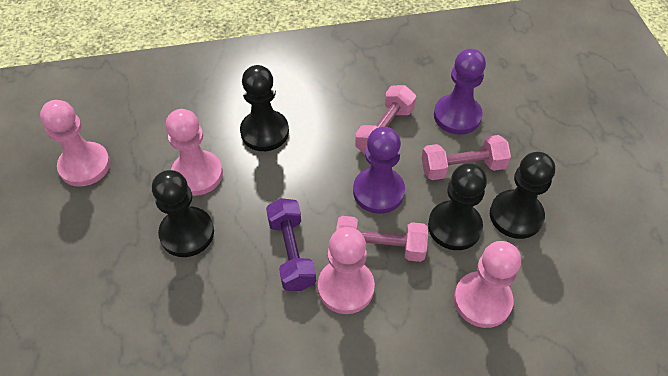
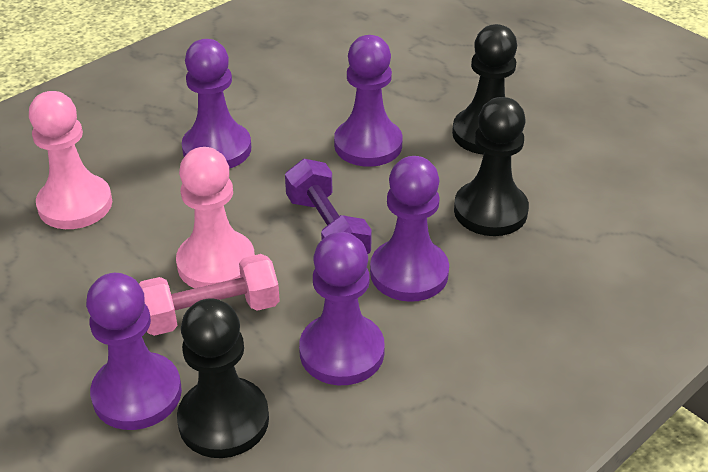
black pawn: 4 -> 3
pink dumbbell: 3 -> 1
pink pawn: 4 -> 2
purple pawn: 2 -> 5

